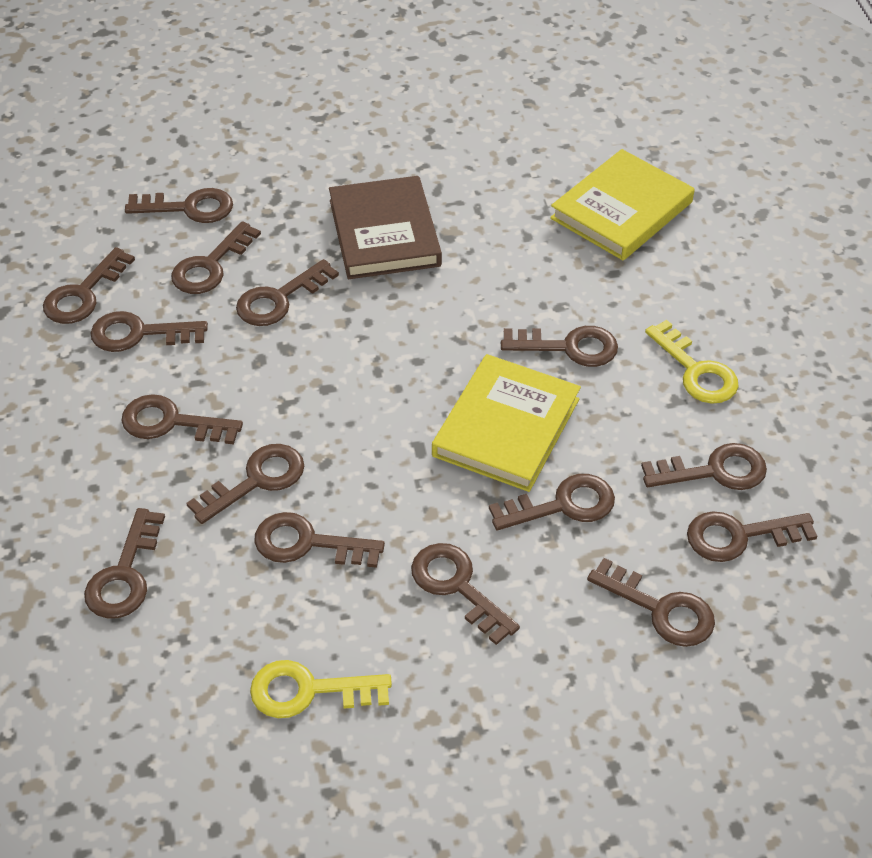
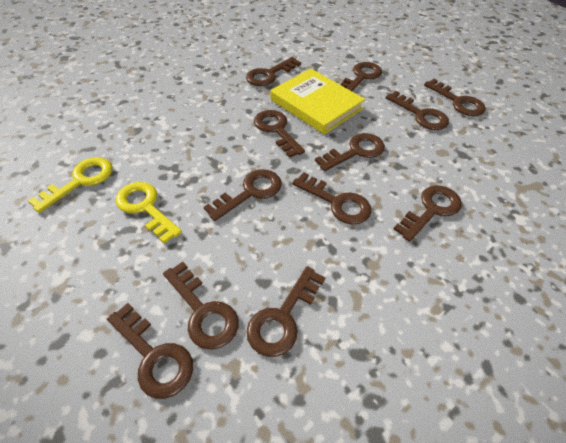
brown book: 1 -> 0
brown key: 15 -> 12
yellow book: 2 -> 1

